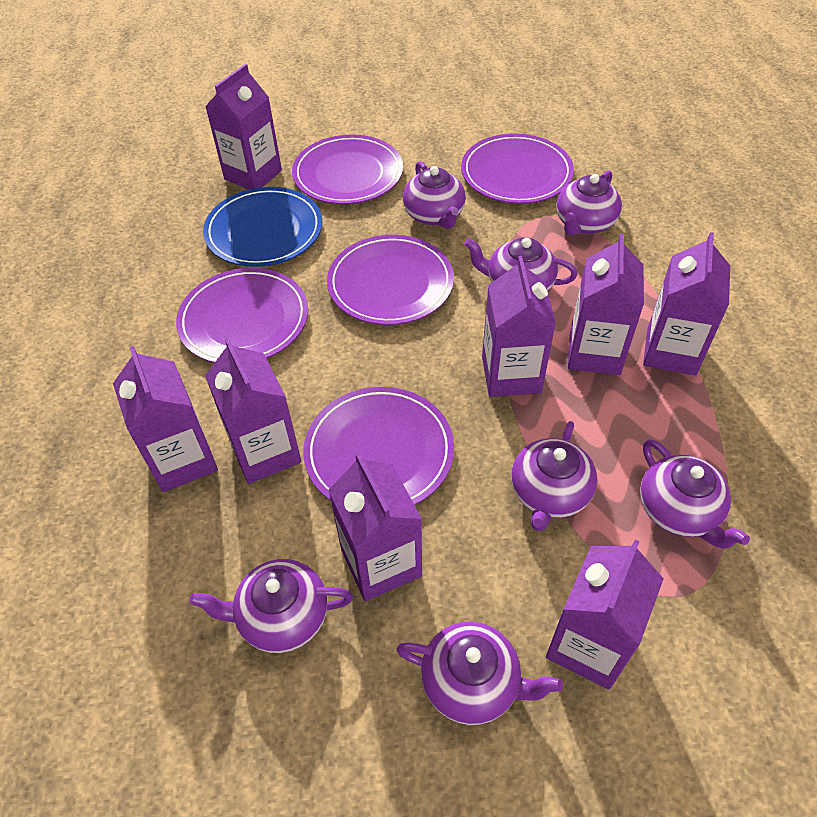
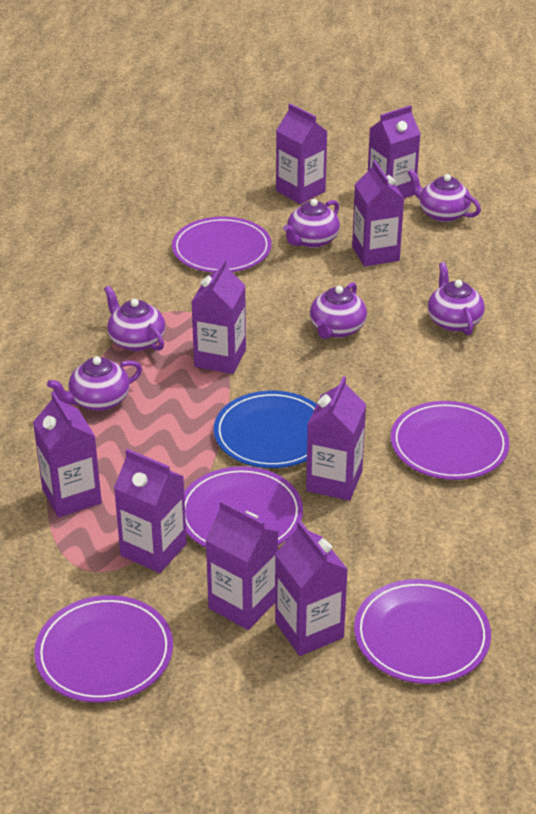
purple carton: 8 -> 9
purple teapot: 7 -> 6

